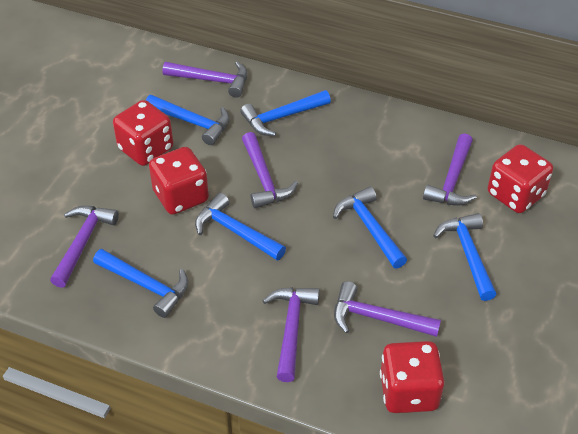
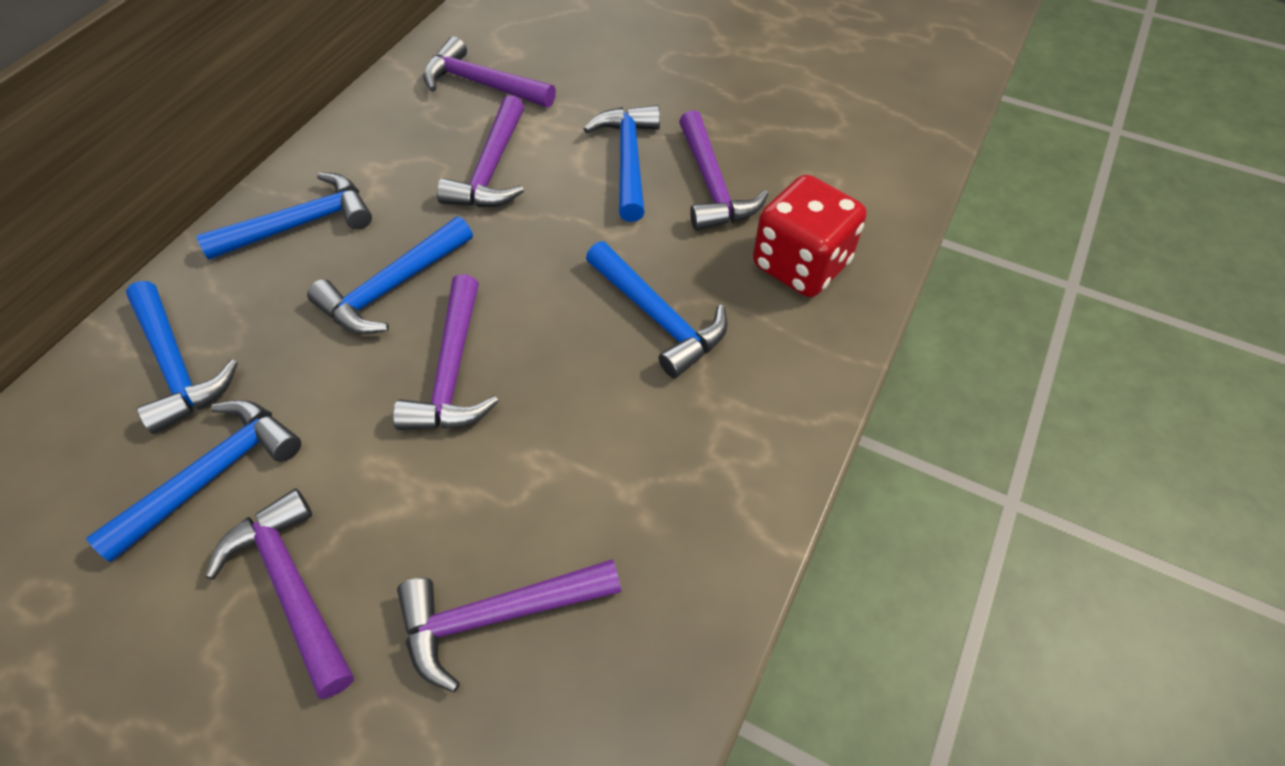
red dice: 4 -> 1

